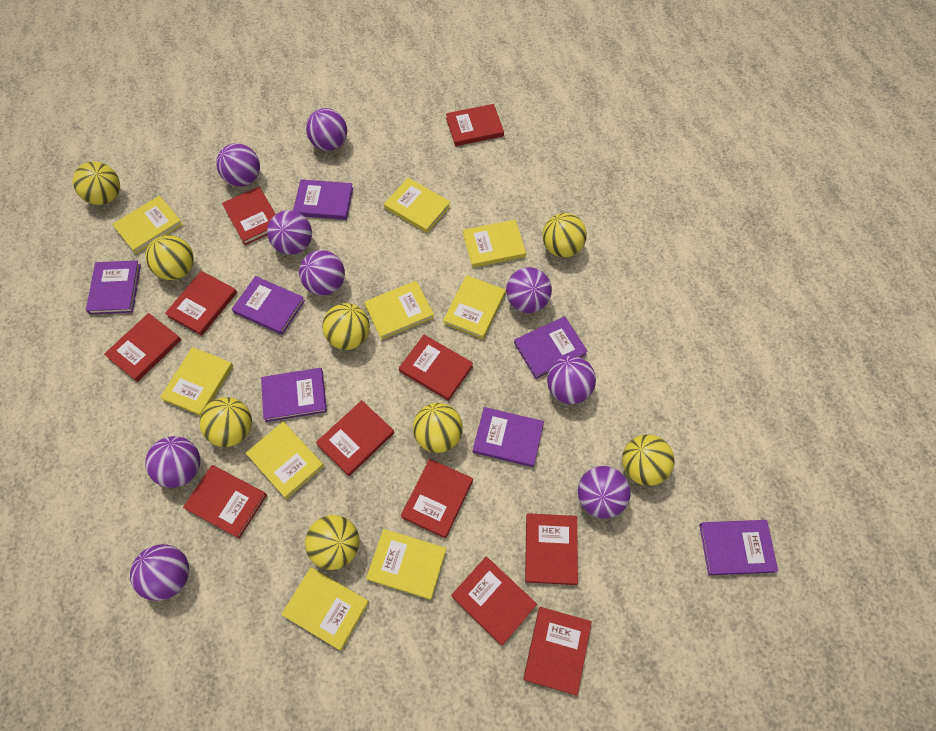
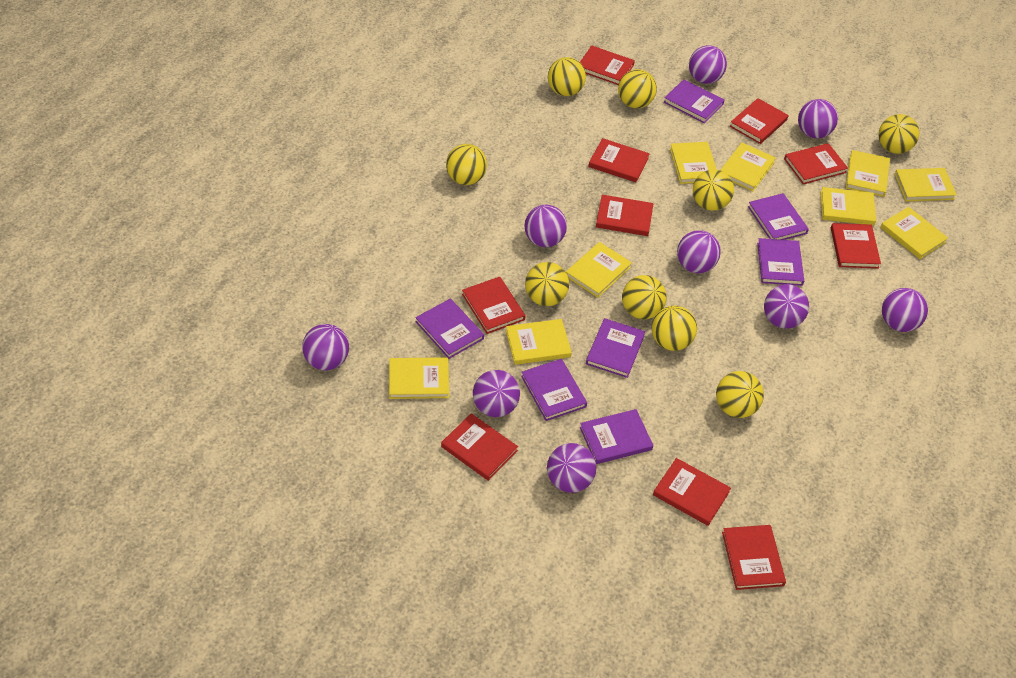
red book: 11 -> 10
yellow ball: 8 -> 9

